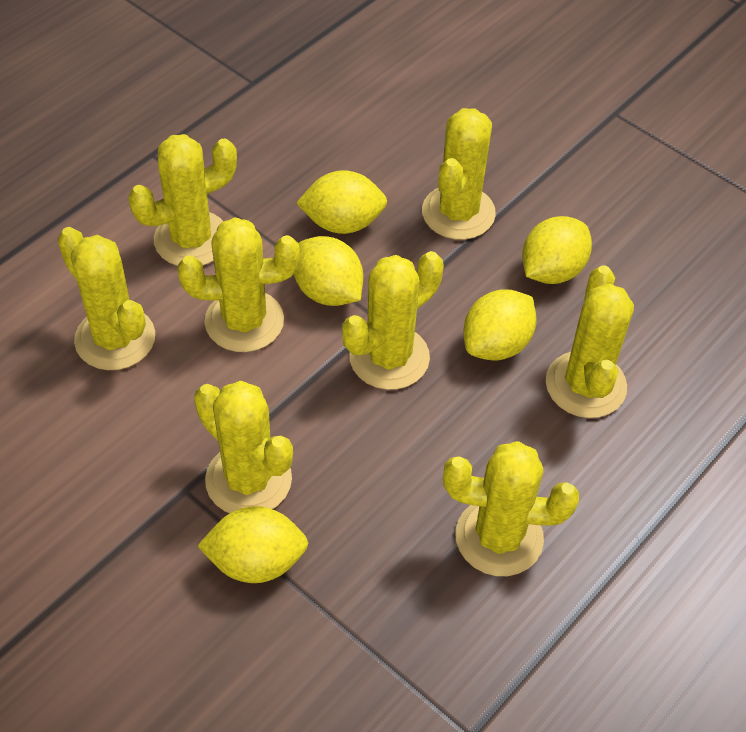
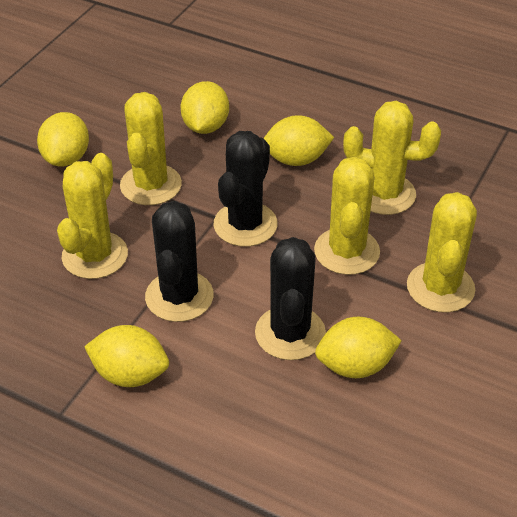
black cactus: 0 -> 3
yellow cactus: 8 -> 5

